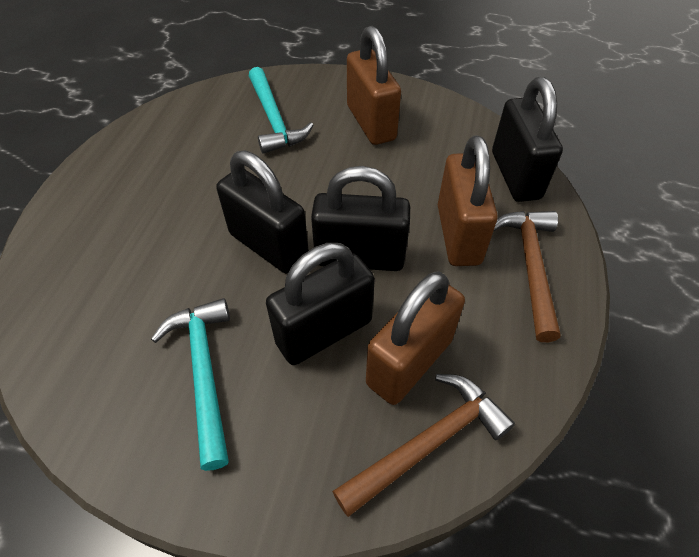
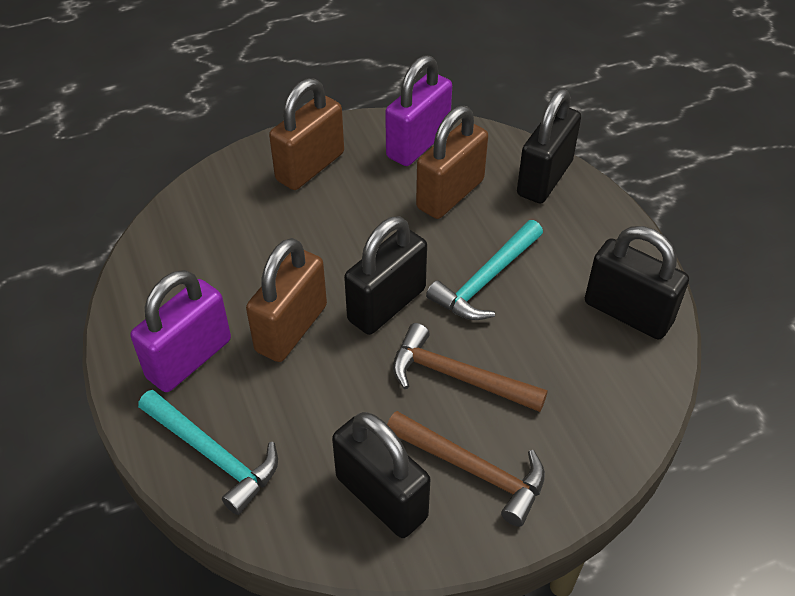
purple padlock: 0 -> 2

